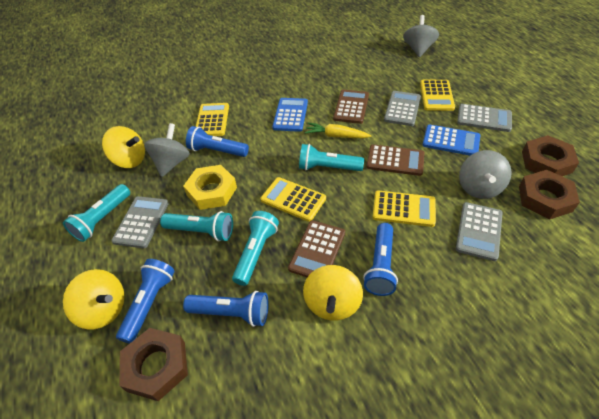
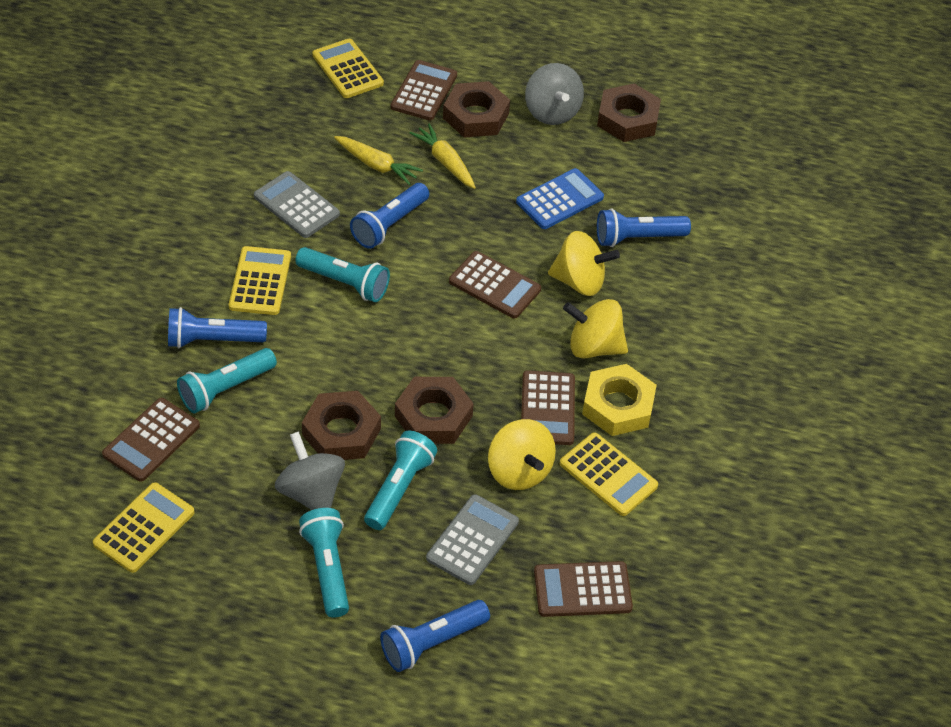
blue calculator: 2 -> 1
brown calculator: 3 -> 5
brown nut: 3 -> 4
grey calculator: 4 -> 2
grey spinning top: 3 -> 2
yellow carrot: 1 -> 2

